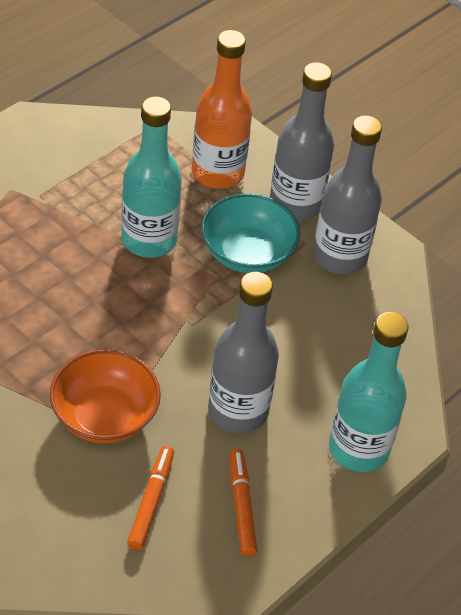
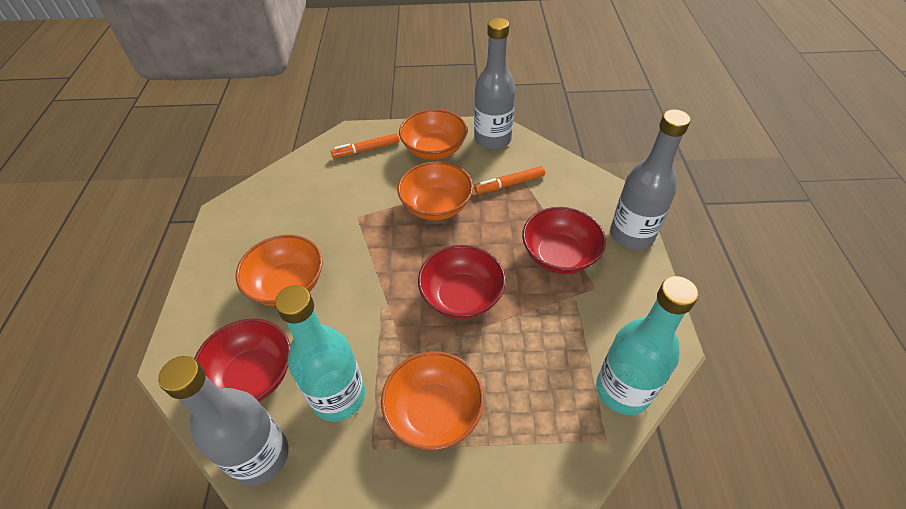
orange bottle: 1 -> 0
orange bowl: 1 -> 4
red bowl: 0 -> 3
turquoise bowl: 1 -> 0

